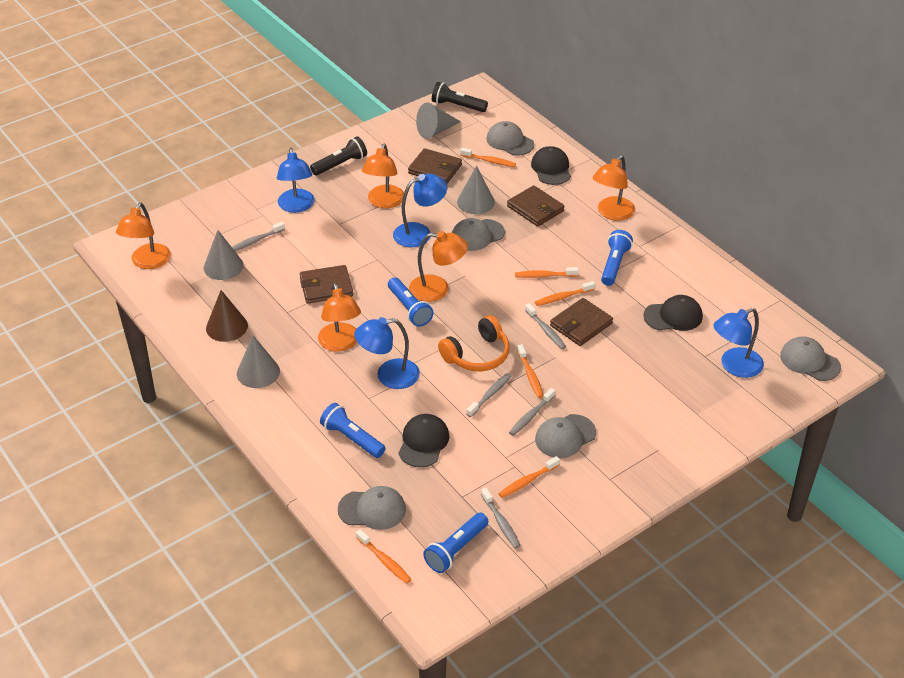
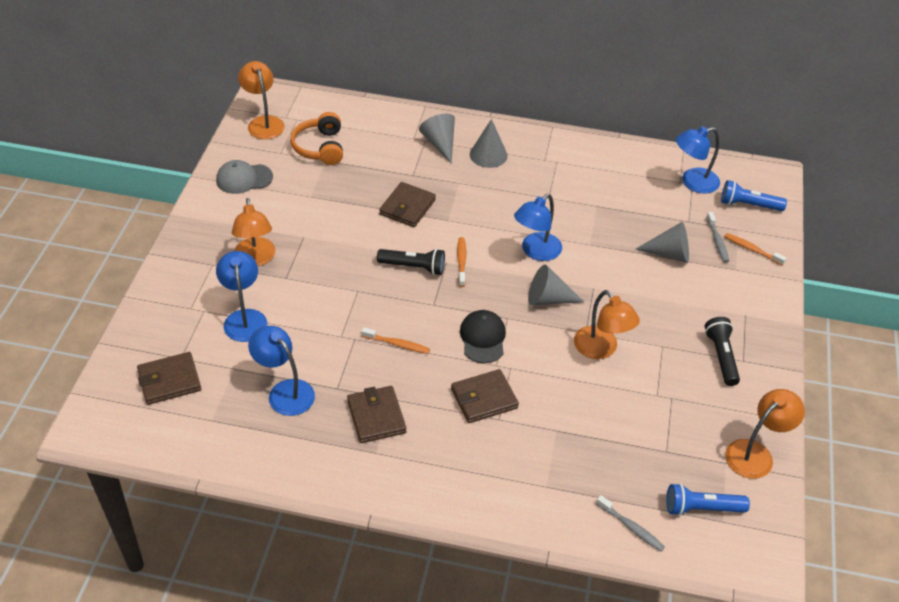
black cap: 3 -> 1
blue flashlight: 4 -> 2
brown cone: 1 -> 0
grey cap: 5 -> 1
grey toothbrush: 5 -> 2
orange lamp: 5 -> 4
orange toothbrush: 6 -> 3

